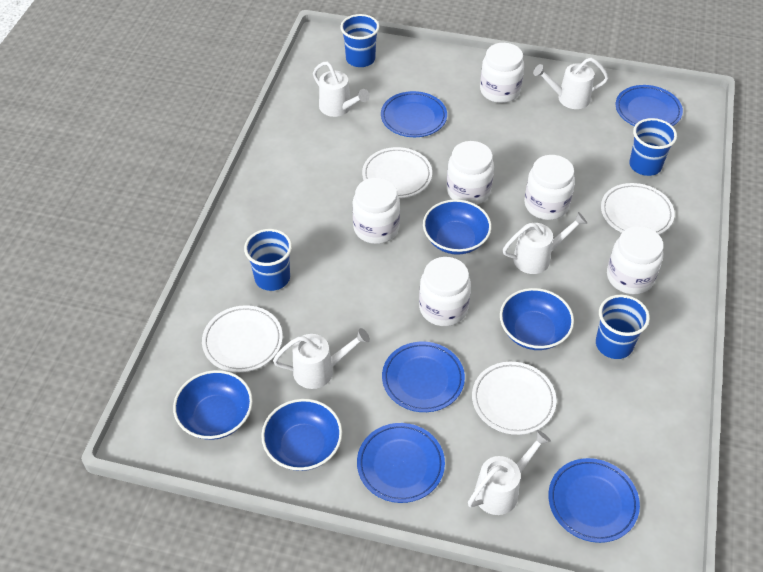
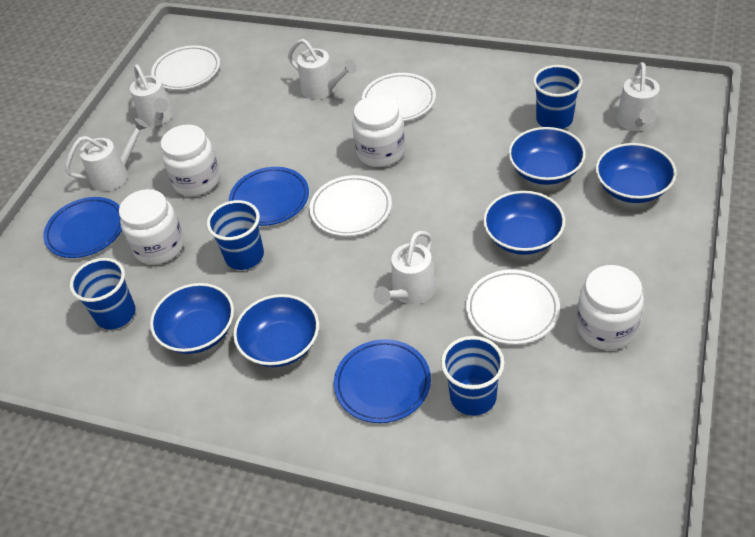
blue bowl: 4 -> 5
blue plate: 5 -> 3
white jar: 6 -> 4

